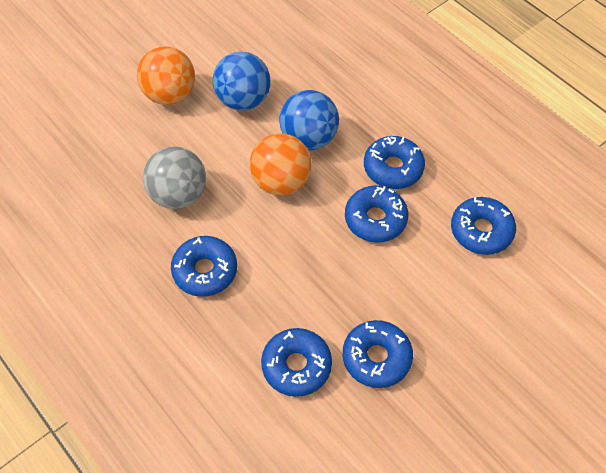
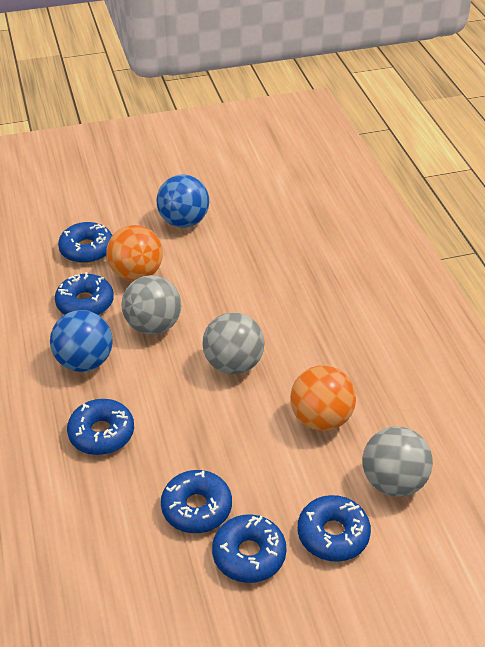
grey ball: 1 -> 3

